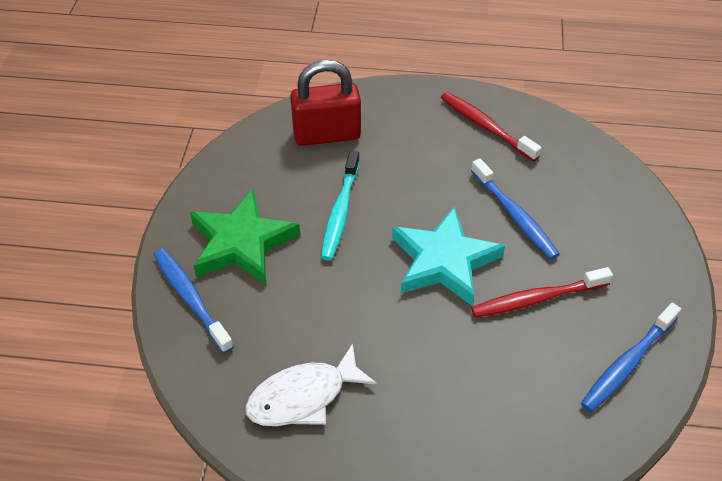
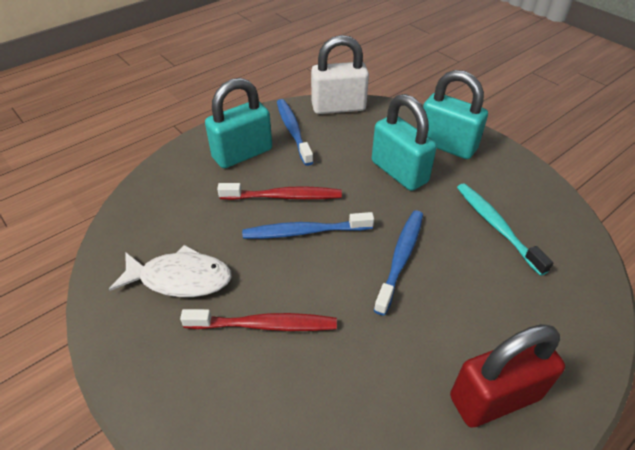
green star: 1 -> 0
turquoise padlock: 0 -> 3
turquoise star: 1 -> 0
white padlock: 0 -> 1

